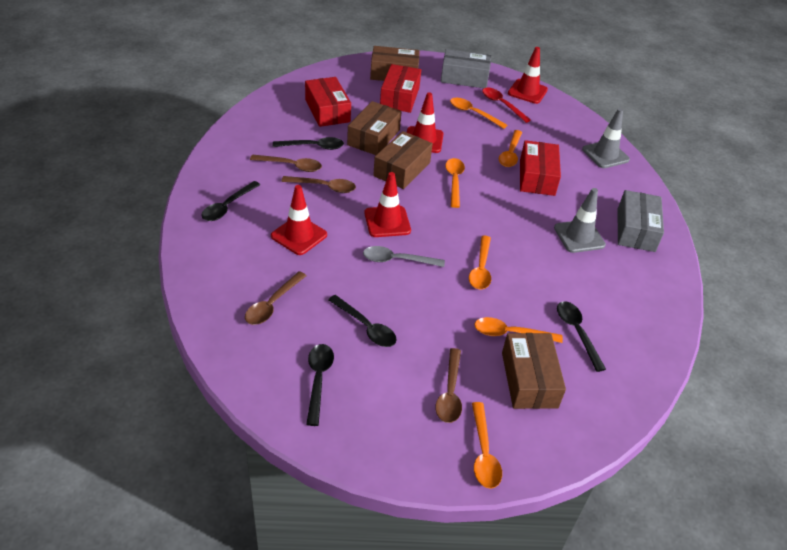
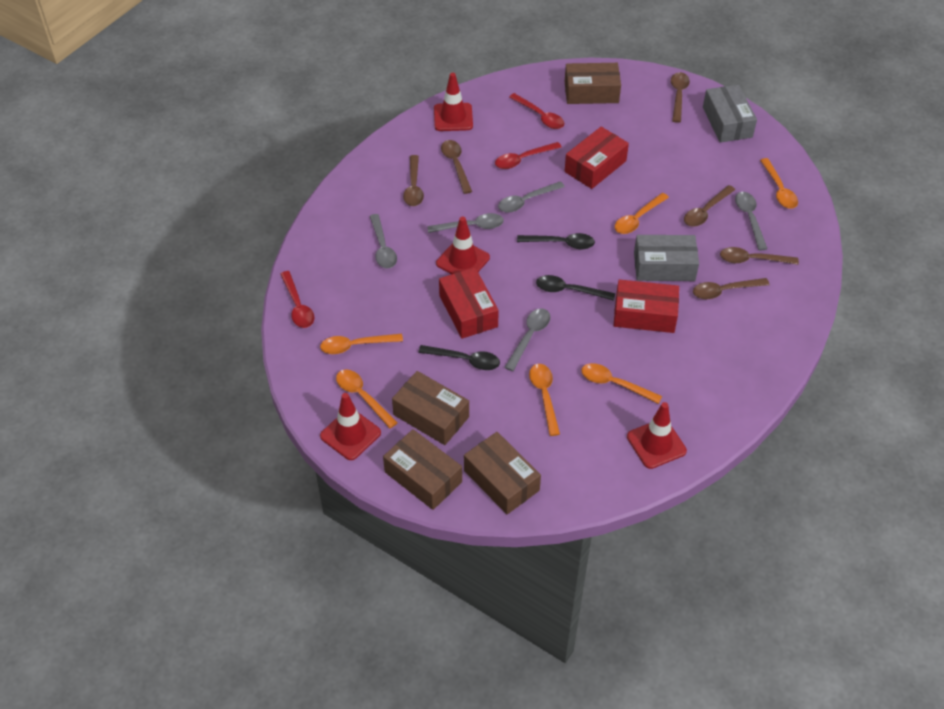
black spoon: 5 -> 3
brown spoon: 4 -> 6
grey spoon: 1 -> 5
grey traffic cone: 2 -> 0
red spoon: 1 -> 3

